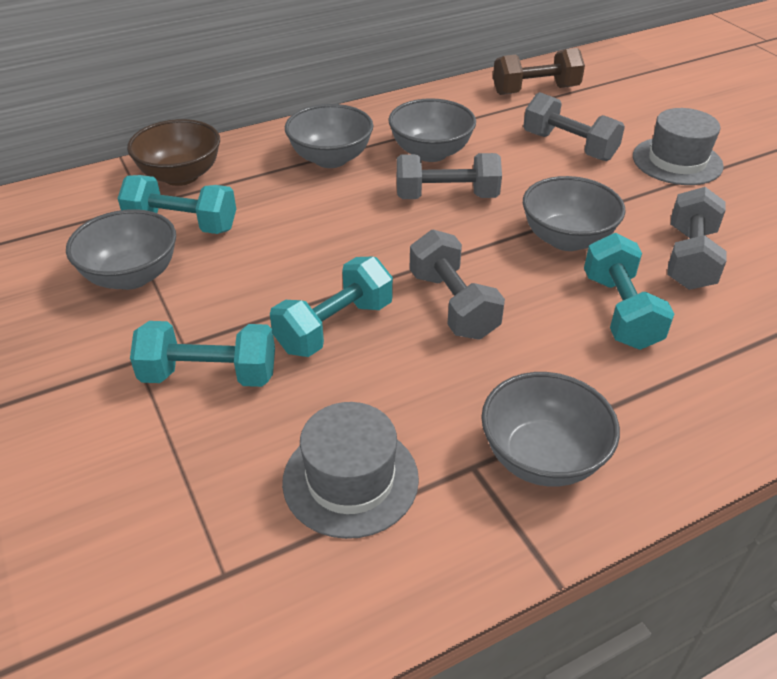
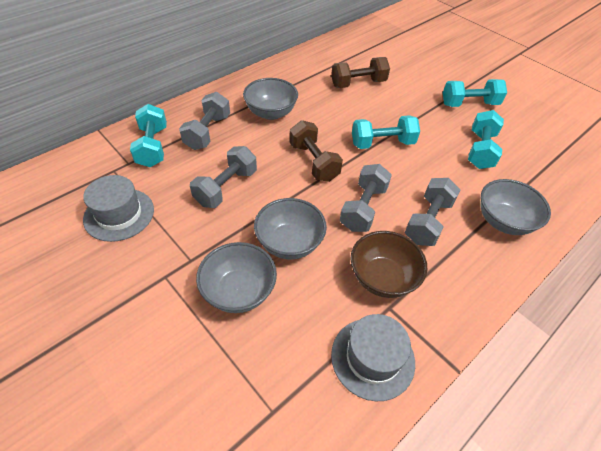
brown dumbbell: 1 -> 2
grey bowl: 5 -> 4

